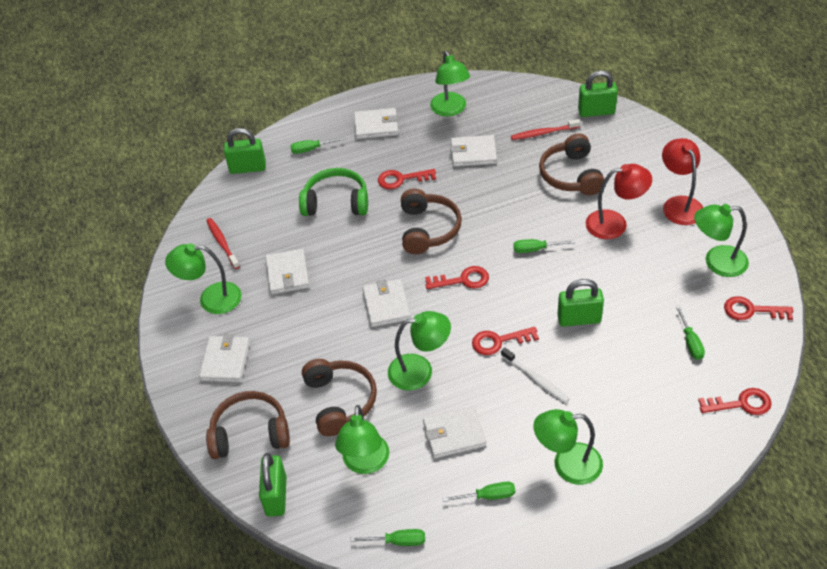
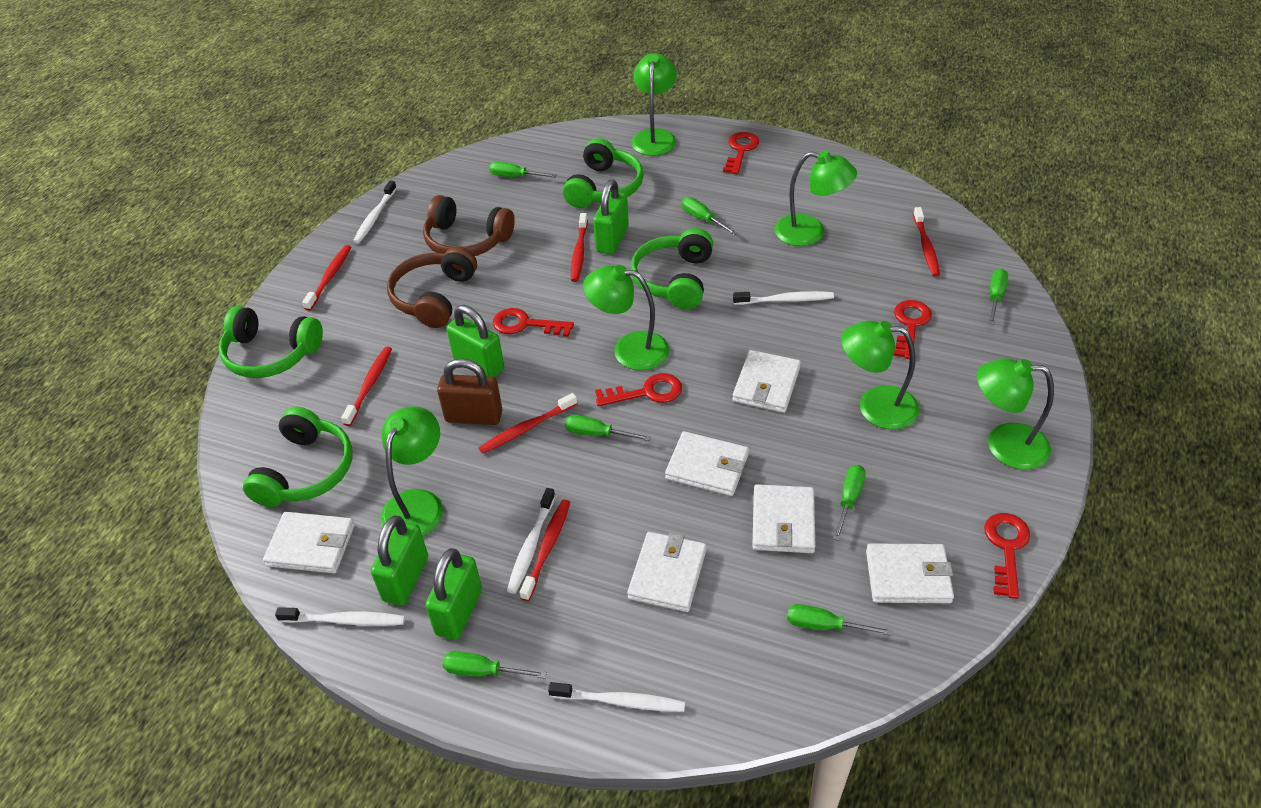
brown headphones: 4 -> 2
brown padlock: 0 -> 1
green headphones: 1 -> 4
green screwdriver: 5 -> 7
red lamp: 2 -> 0
red toothbrush: 2 -> 6
white toothbrush: 1 -> 5

